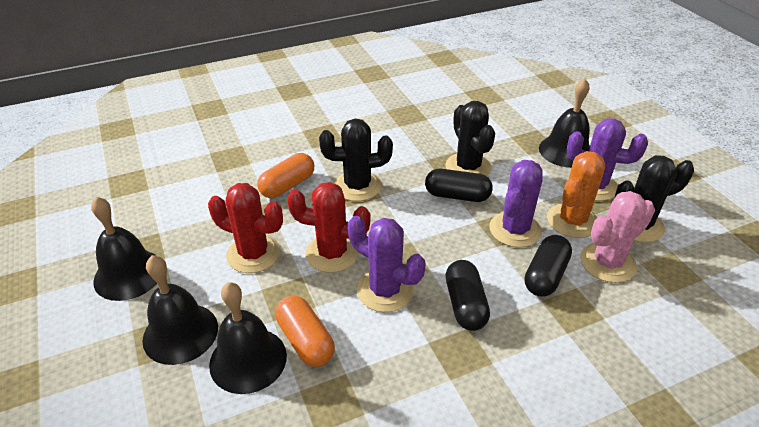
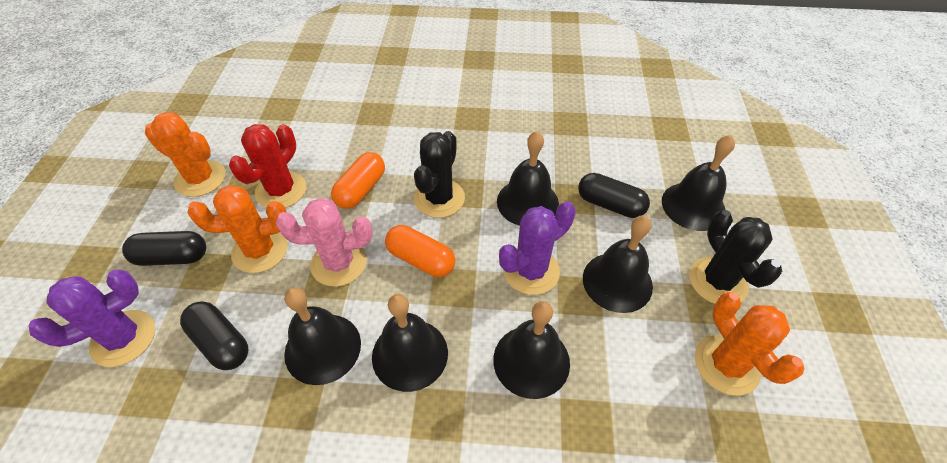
black bell: 4 -> 6
black cactus: 3 -> 2
orange cactus: 1 -> 3
purple cactus: 3 -> 2
red cactus: 2 -> 1

